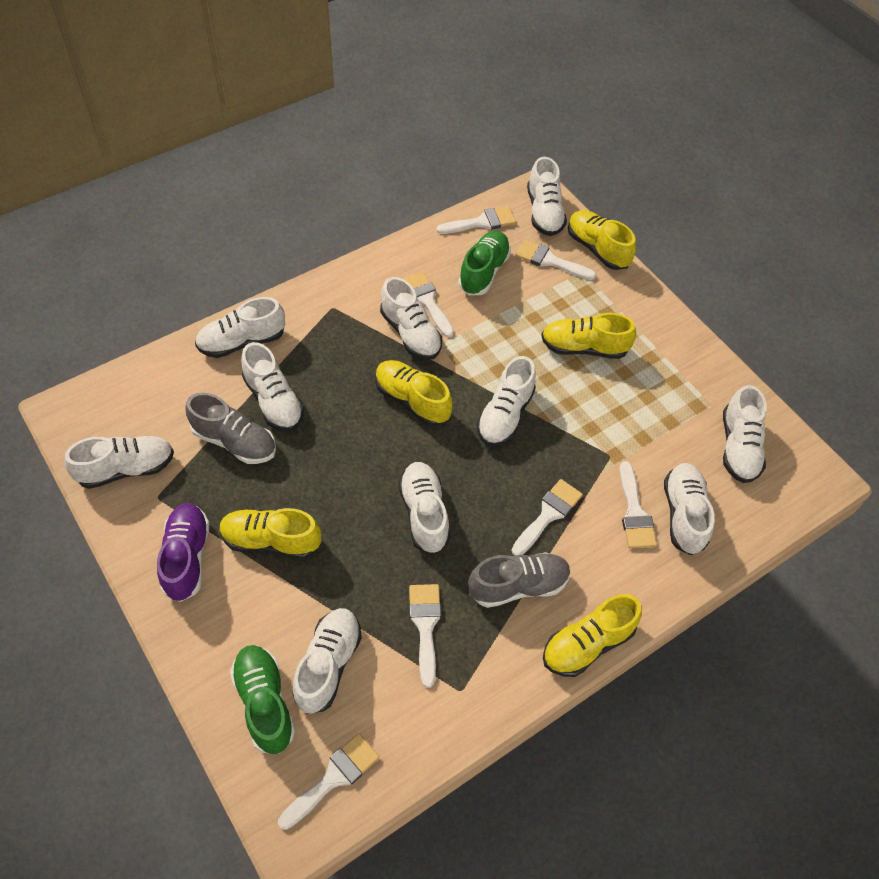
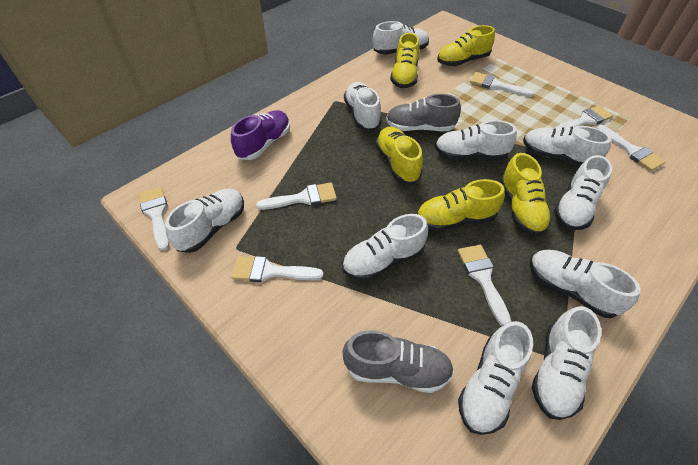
green shoe: 2 -> 0

